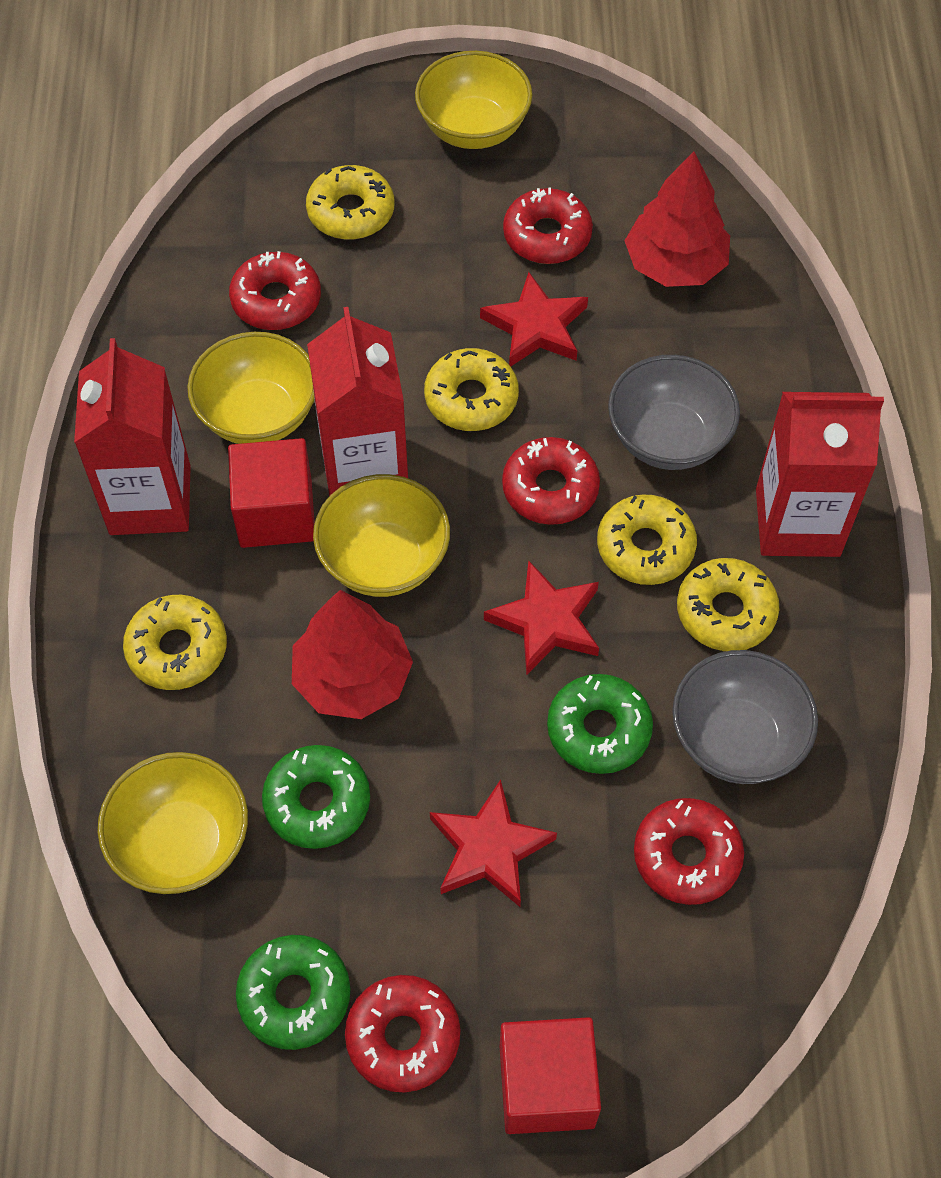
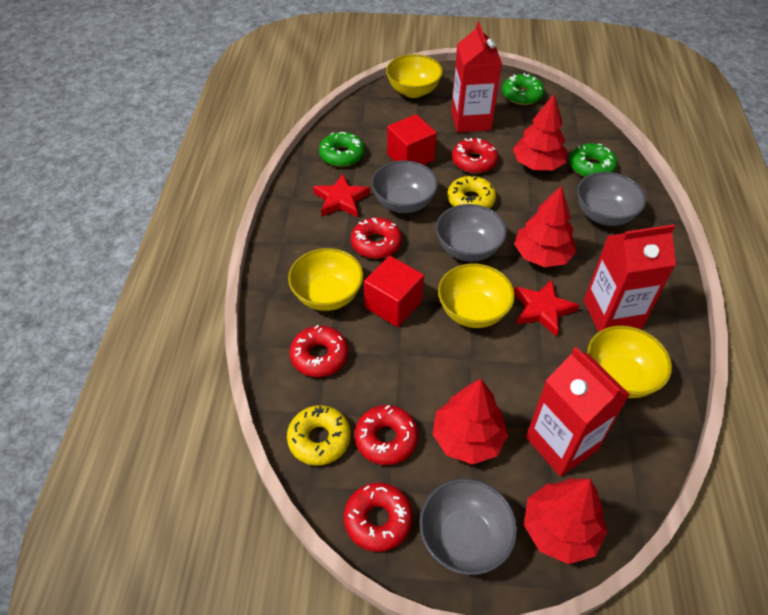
grey bowl: 2 -> 4
red star: 3 -> 2
red tree: 2 -> 4
yellow donut: 5 -> 2

